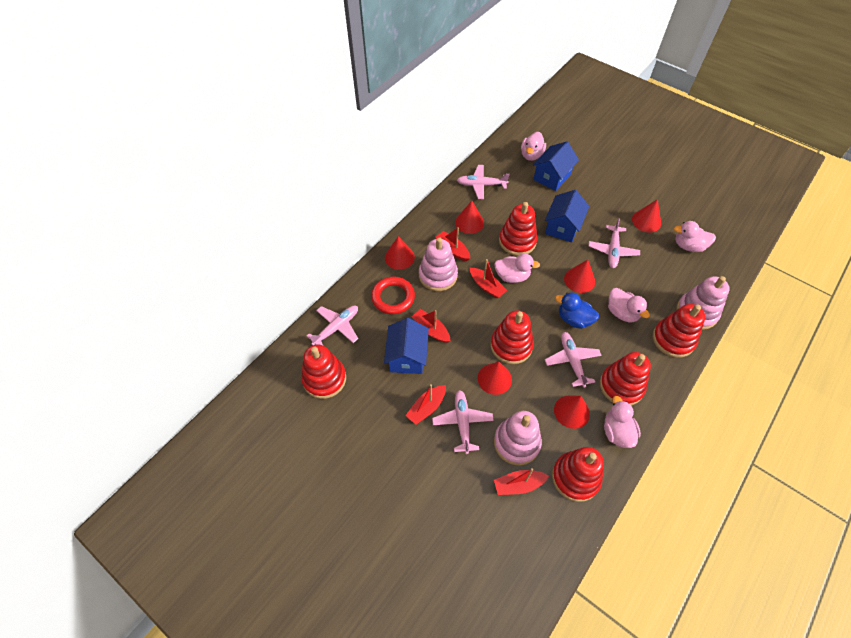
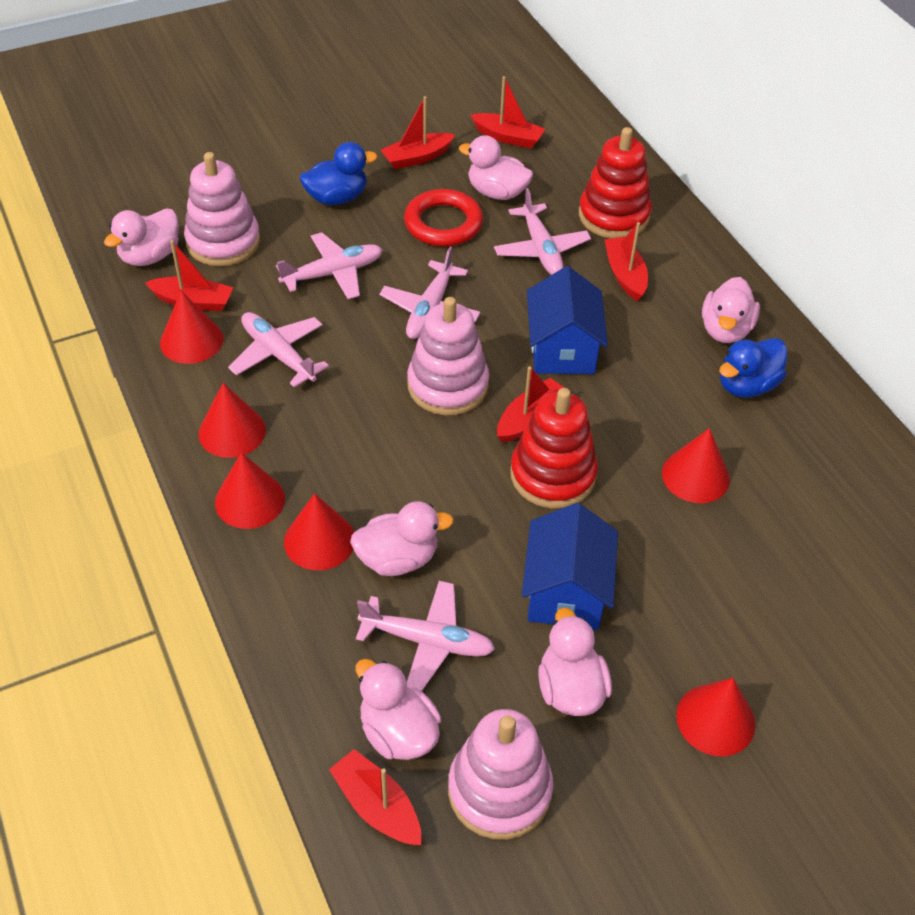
blue duck: 1 -> 2
blue house: 3 -> 2
pink duck: 5 -> 6
red boat: 5 -> 6
red stacking toy: 6 -> 2

